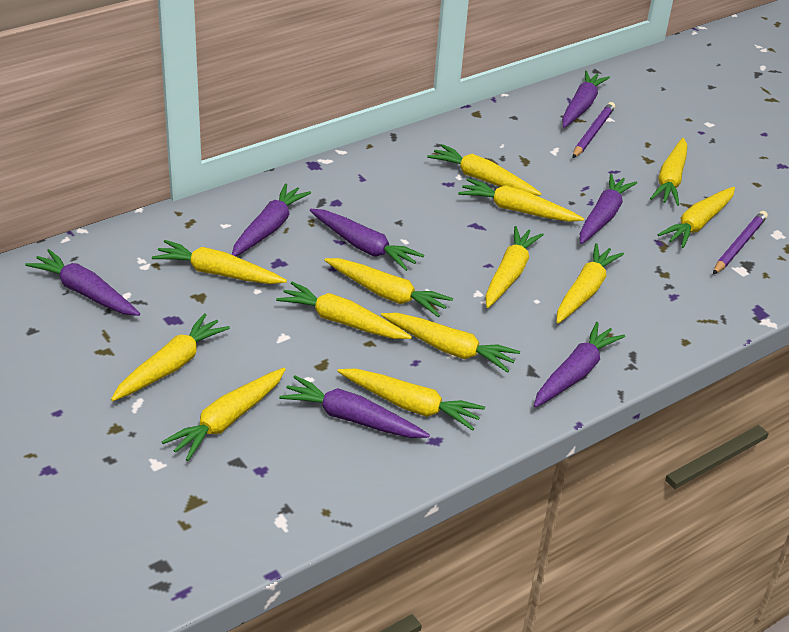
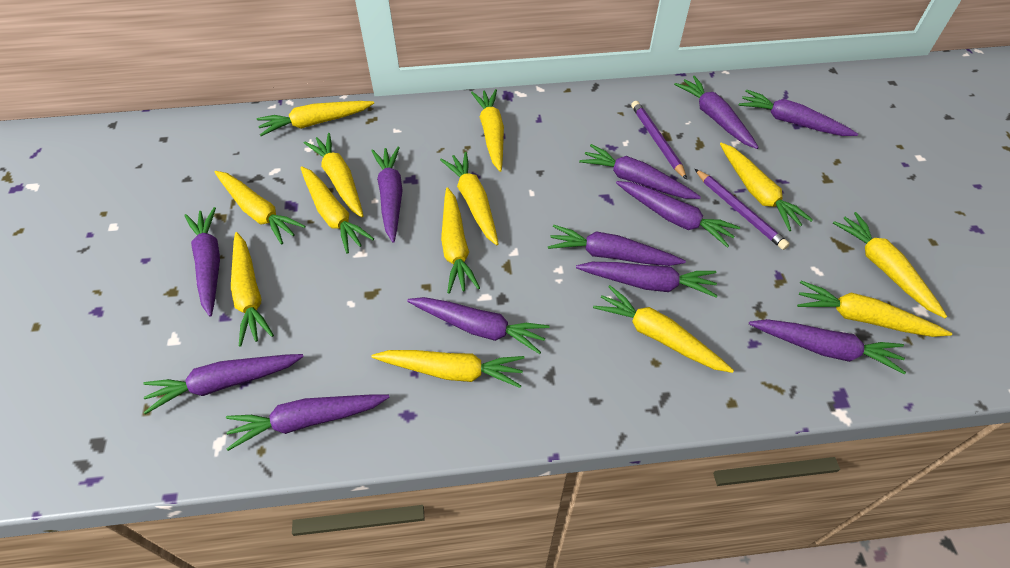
purple carrot: 7 -> 12

